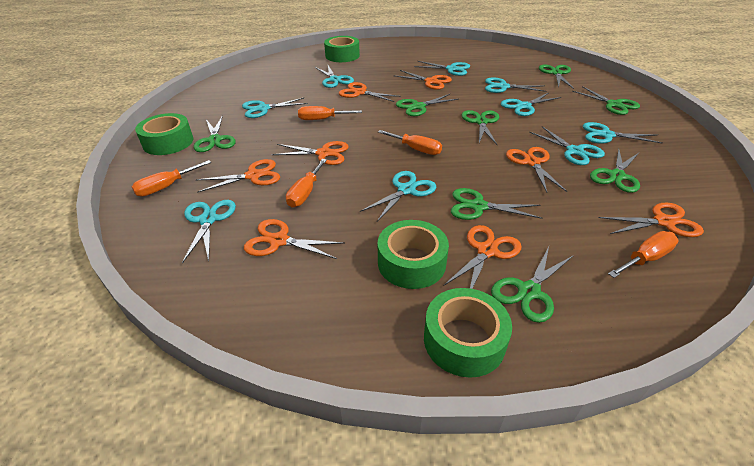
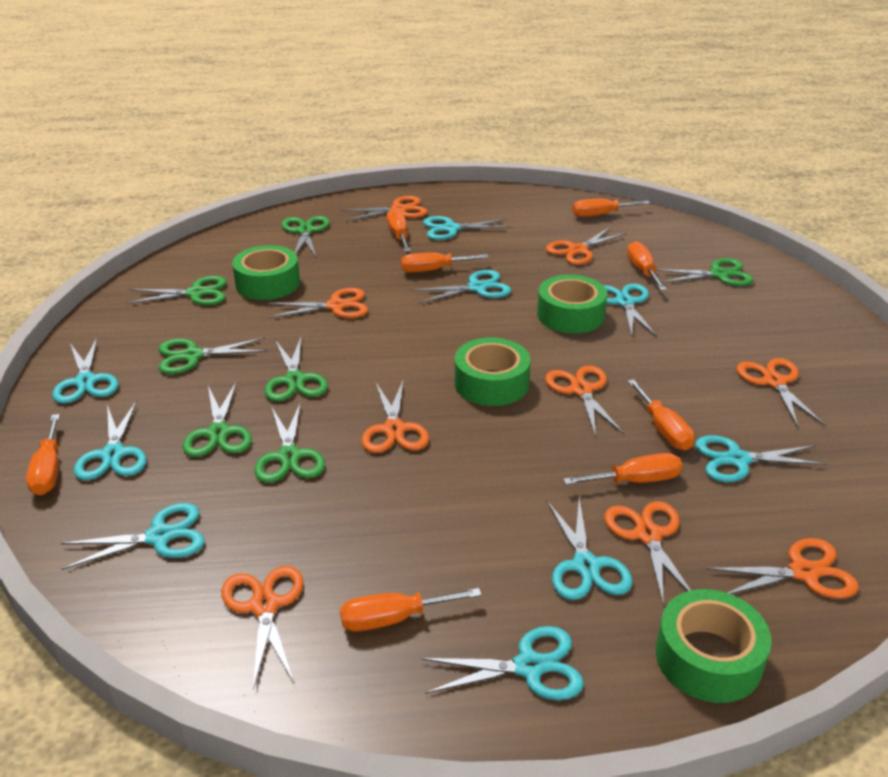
green scissors: 8 -> 7
orange scissors: 8 -> 9
orange screwdriver: 5 -> 8

